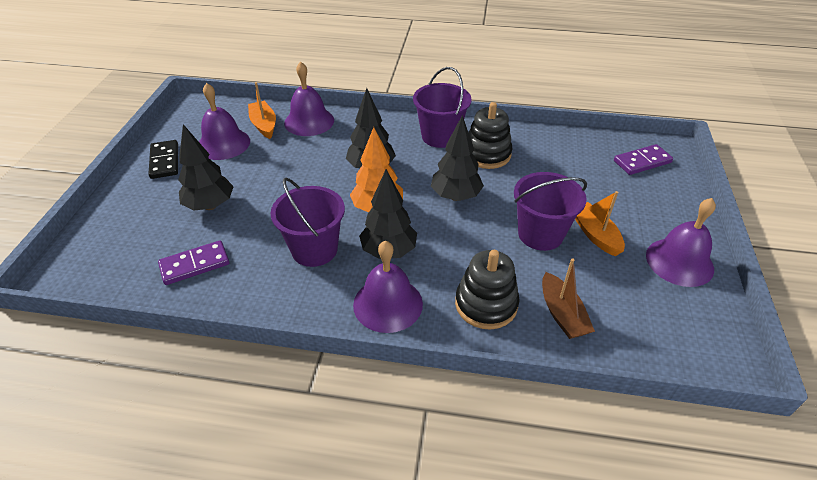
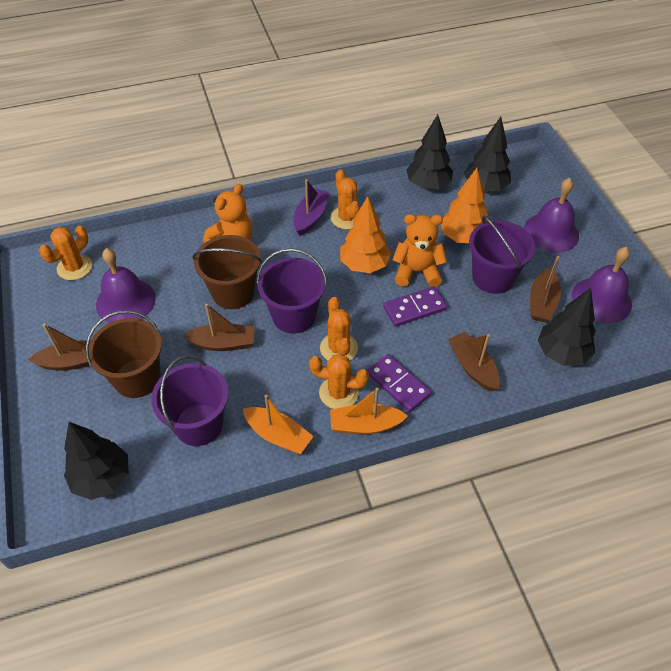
black domino: 1 -> 0
black stacking toy: 2 -> 0
brown boat: 1 -> 4
brown bucket: 0 -> 2
orange cactus: 0 -> 4
orange teddy bear: 0 -> 2
orange tree: 1 -> 2
purple bell: 4 -> 3
purple boat: 0 -> 1

